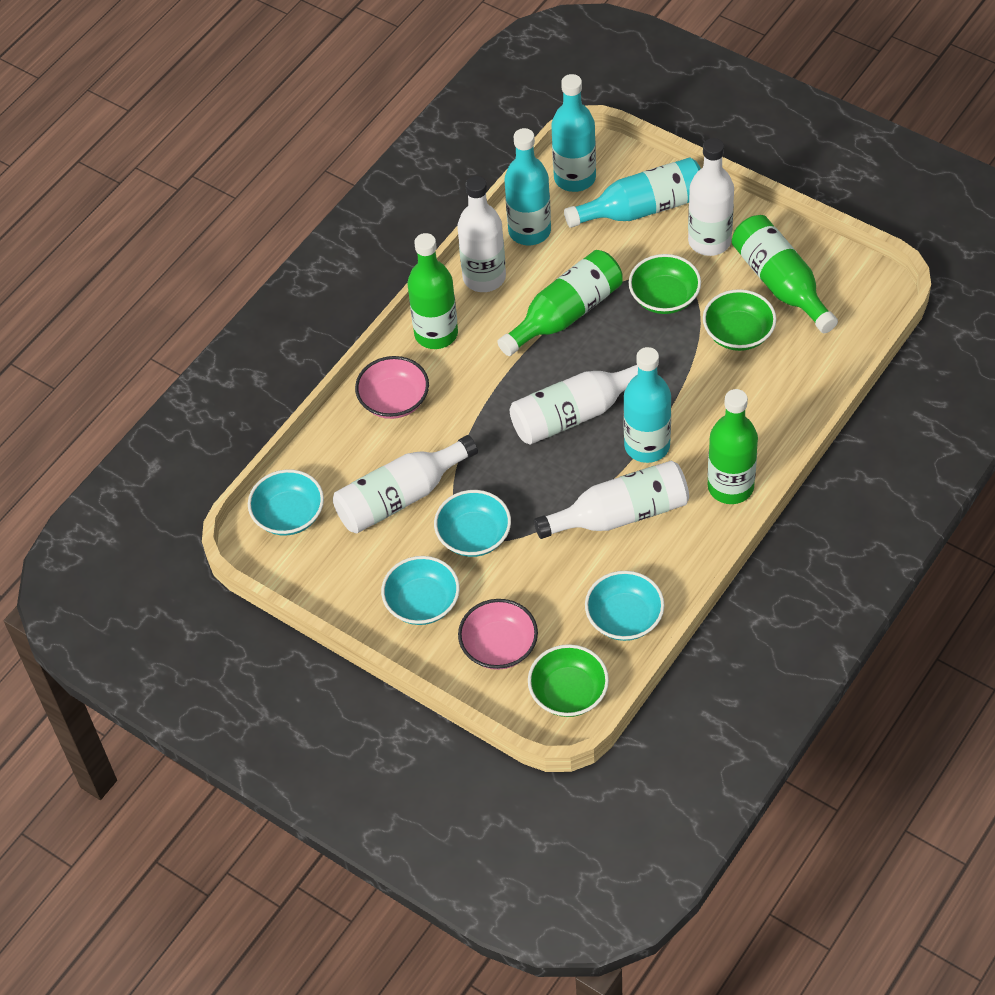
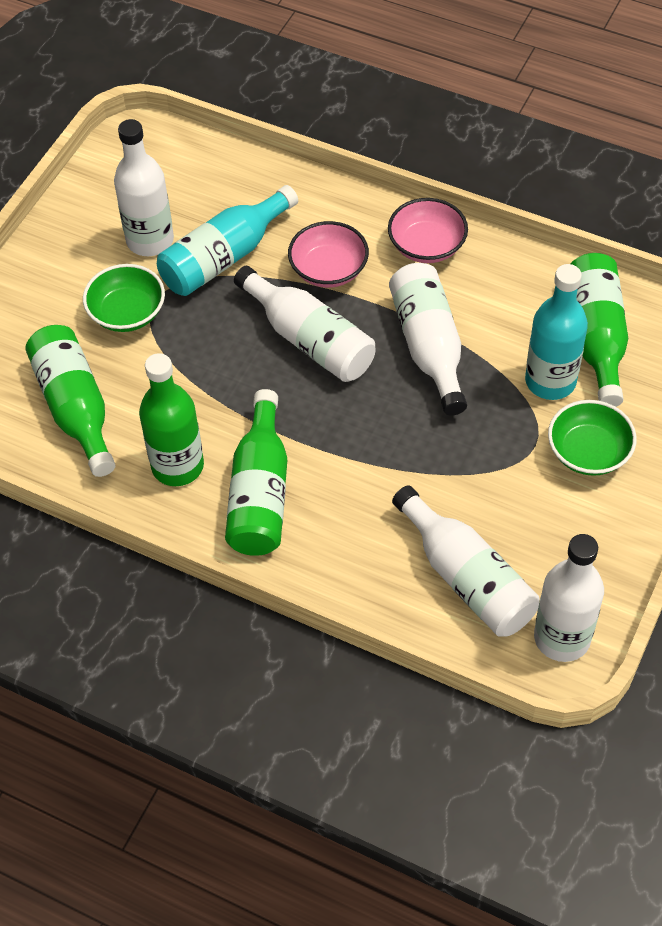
green bowl: 3 -> 2
turquoise bottle: 4 -> 2
turquoise bowl: 4 -> 0

